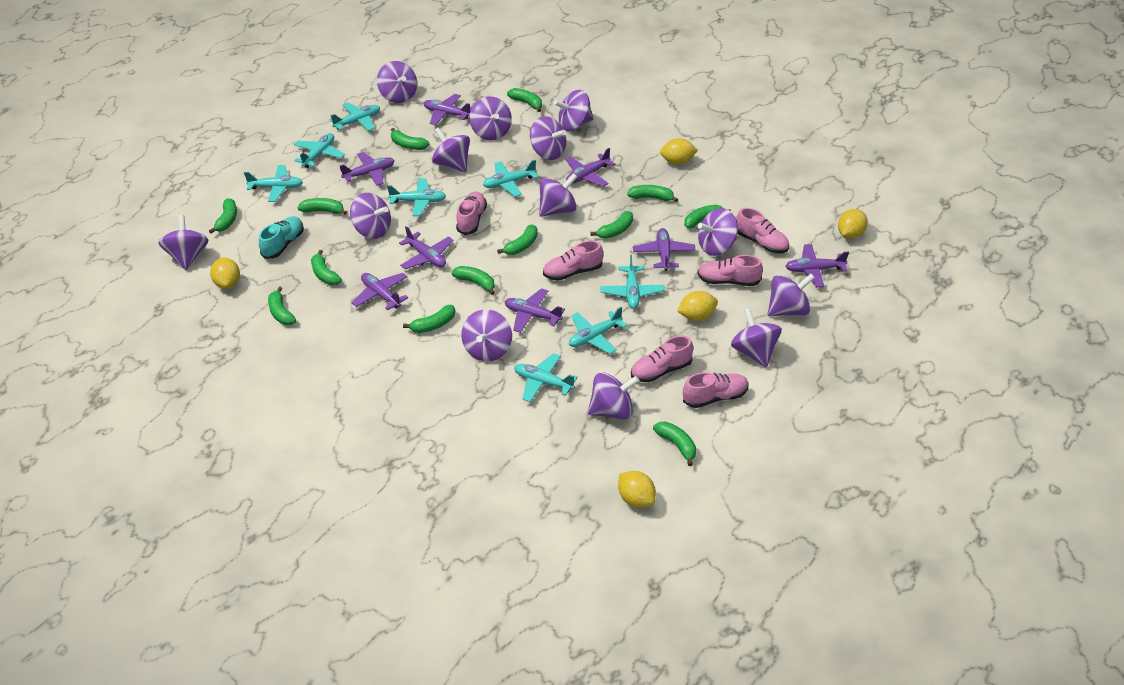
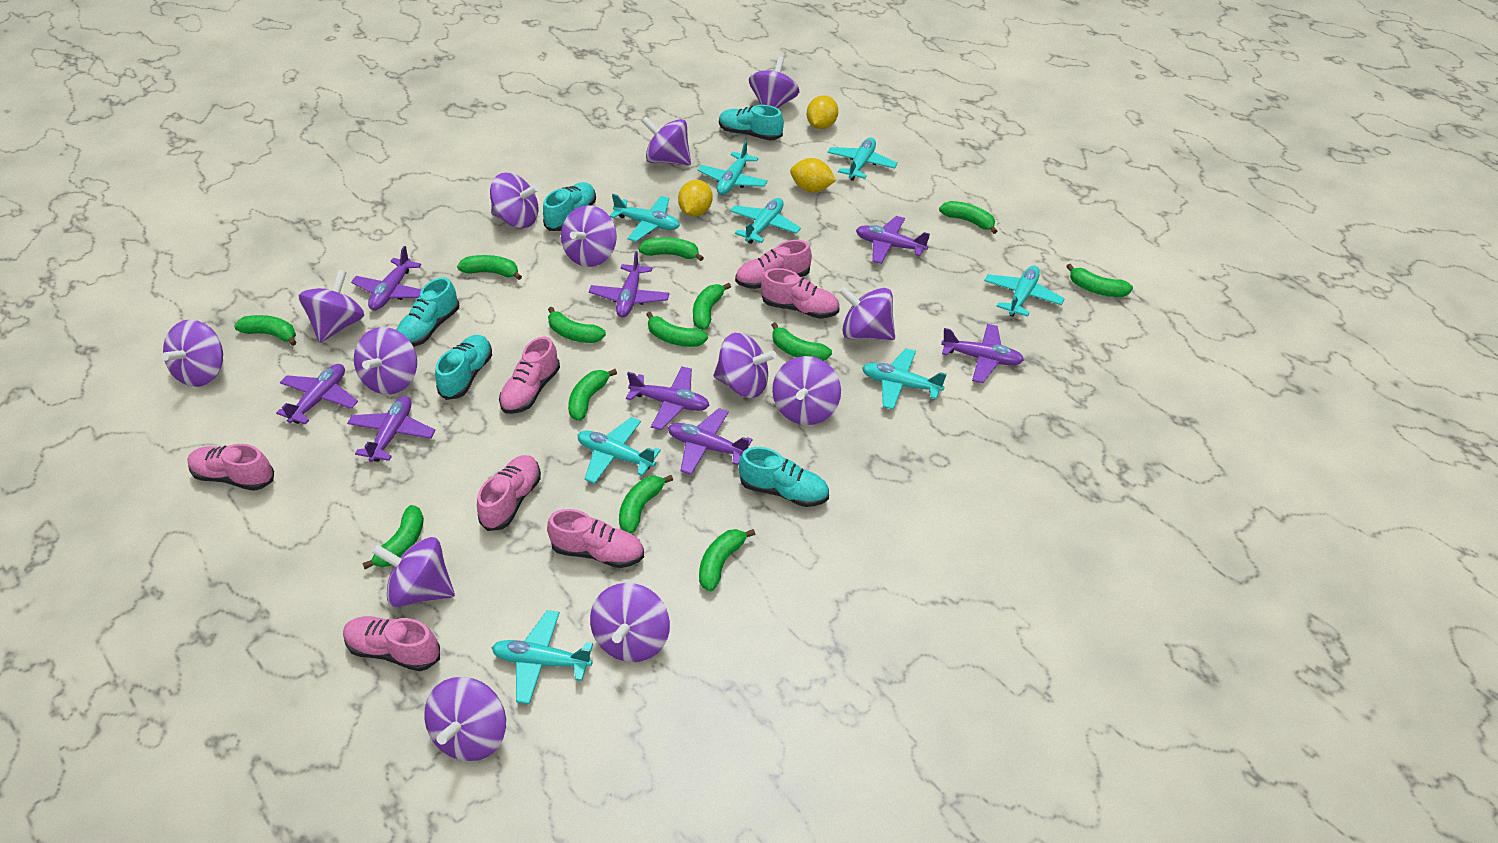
pink shoe: 6 -> 7
turquoise shoe: 1 -> 5
yellow lemon: 5 -> 3

